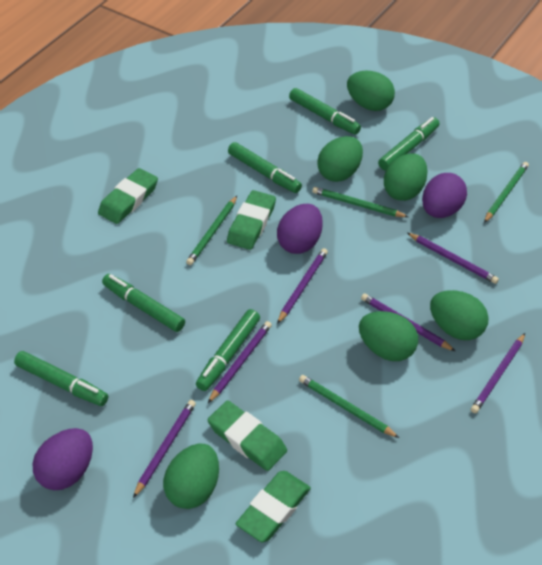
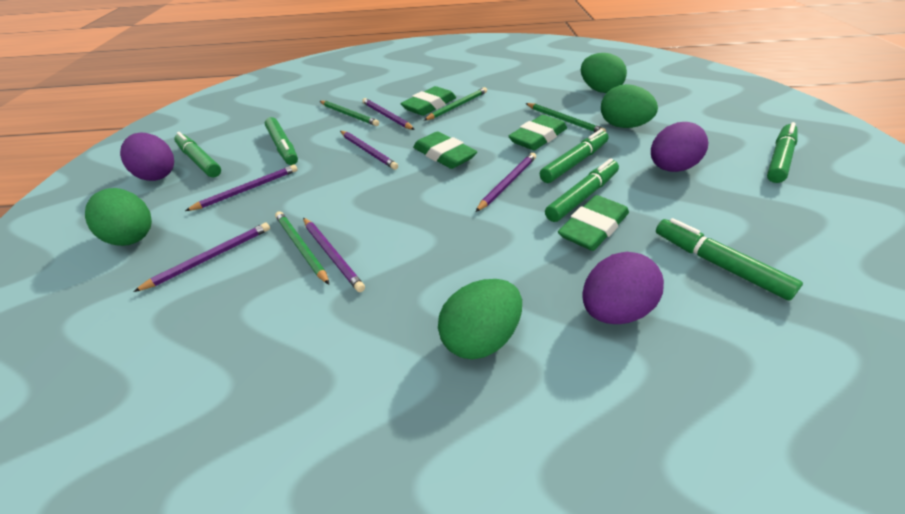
green egg: 6 -> 4

